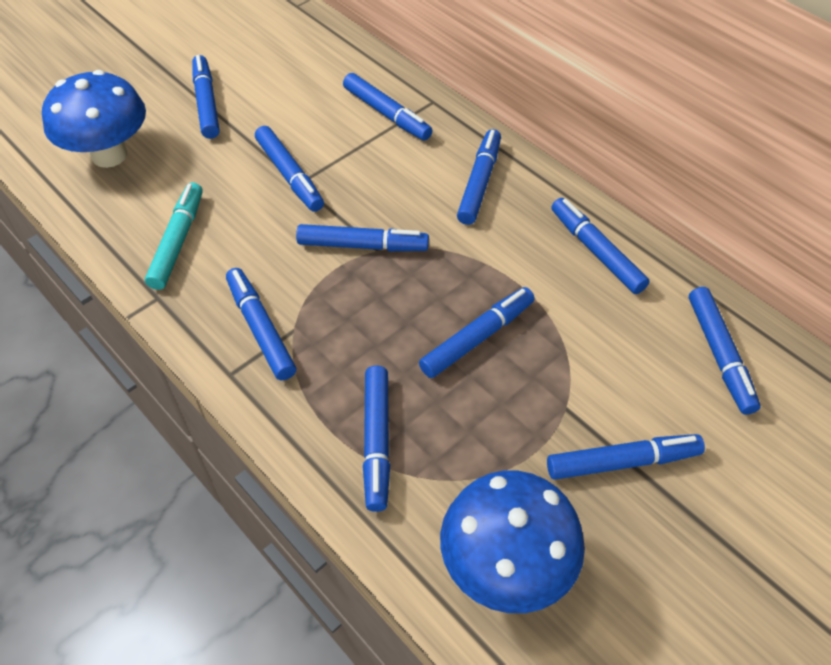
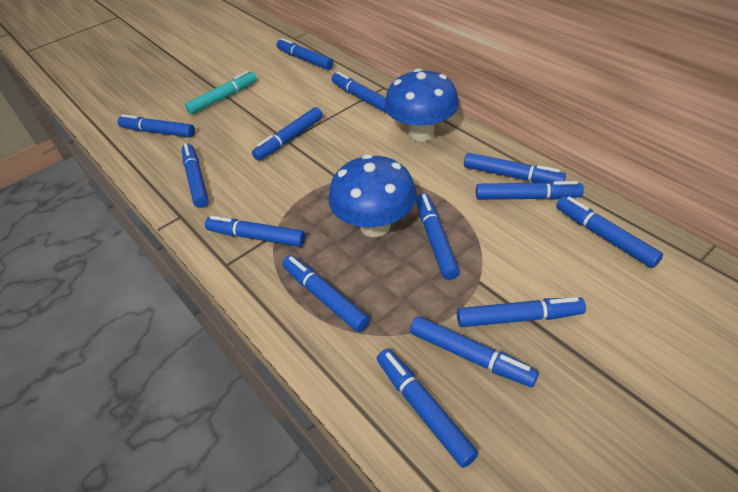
blue marker: 11 -> 14

